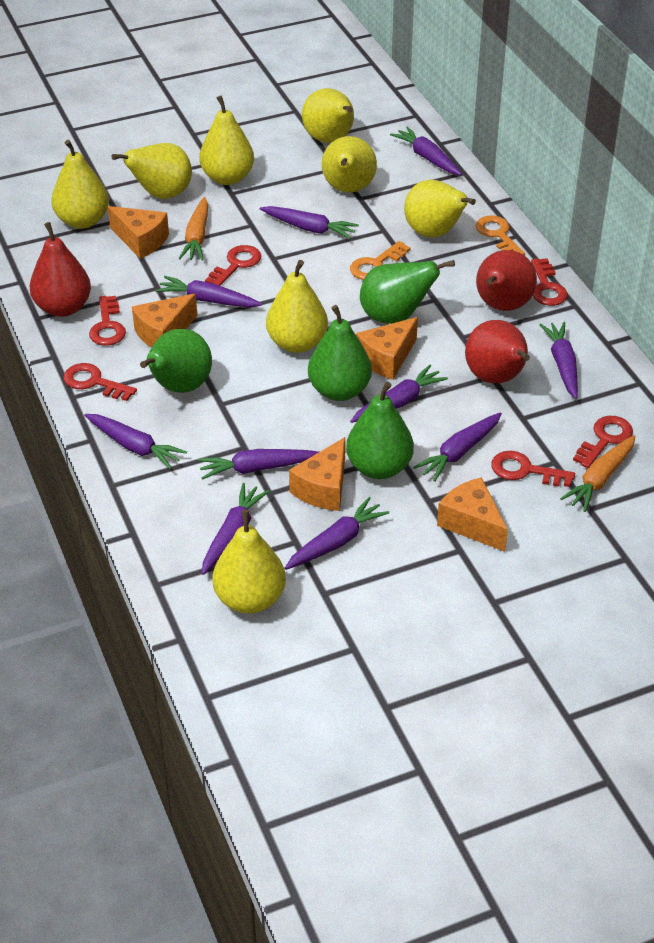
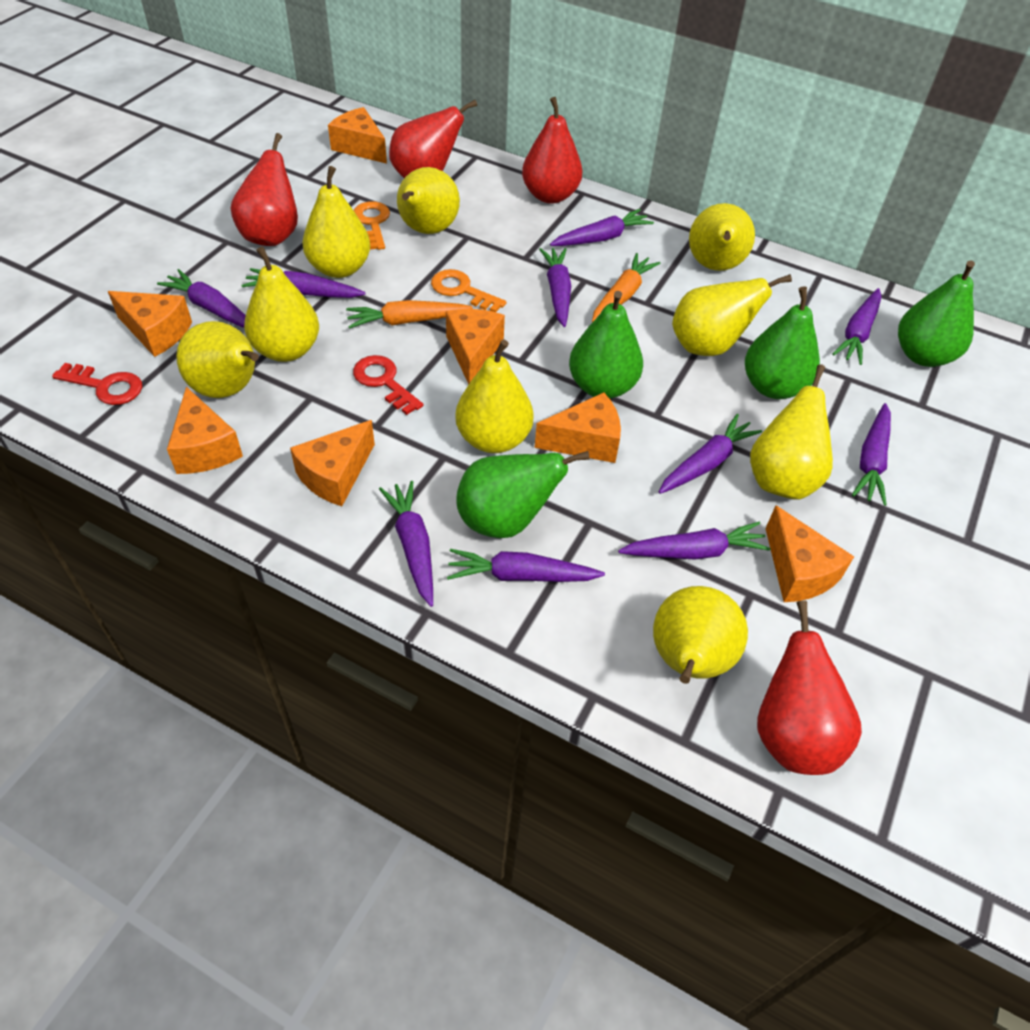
orange cheese: 5 -> 7
red key: 6 -> 2
red pear: 3 -> 4
yellow pear: 8 -> 9

